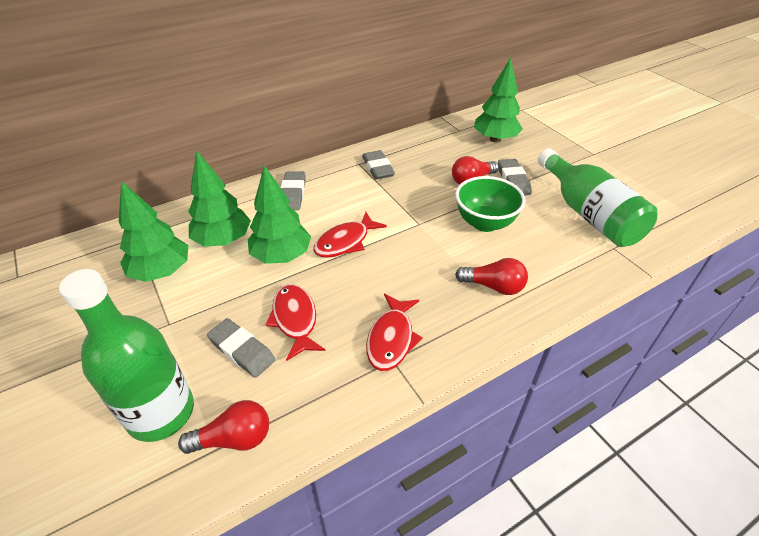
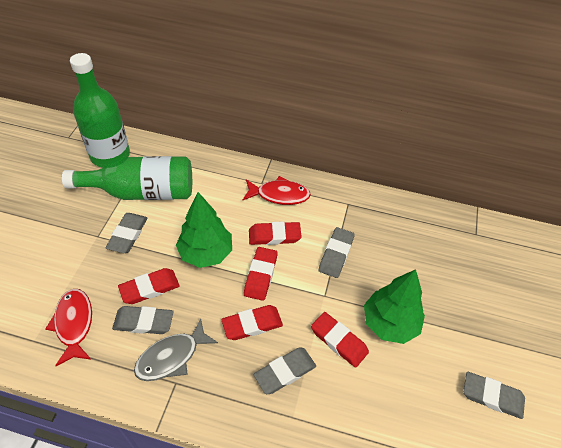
green bowl: 1 -> 0
green tree: 4 -> 2
grey eraser: 4 -> 5
grey fish: 0 -> 1
red eraser: 0 -> 5
red fish: 3 -> 2
red light bulb: 3 -> 0

